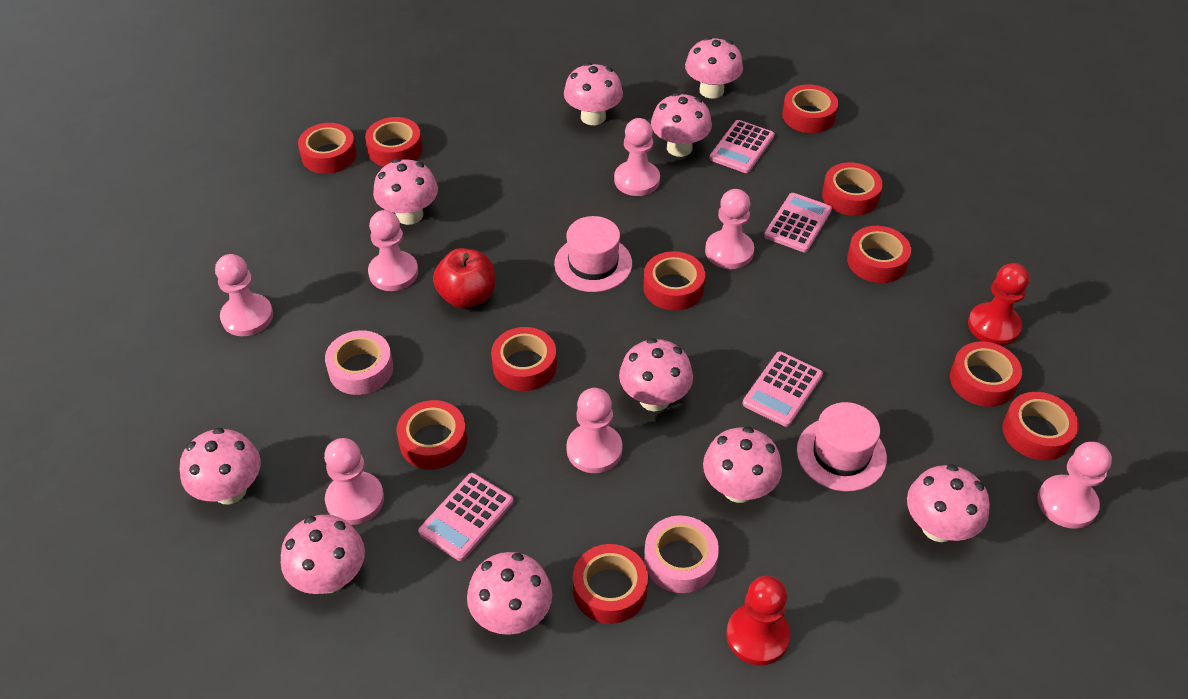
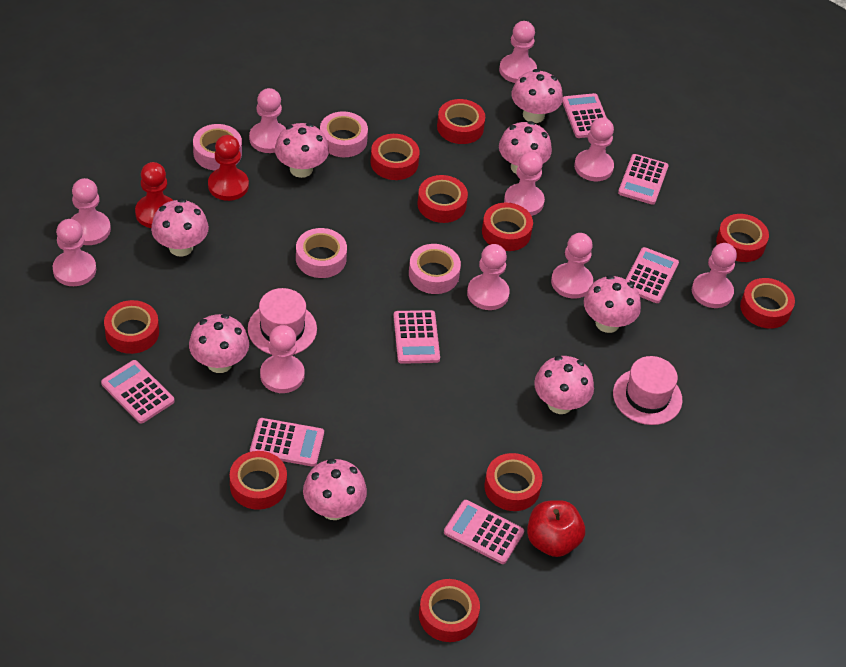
pink calculator: 4 -> 7
pink mushroom: 10 -> 8
pink pawn: 7 -> 10
pink tape: 2 -> 4
red tape: 11 -> 10

